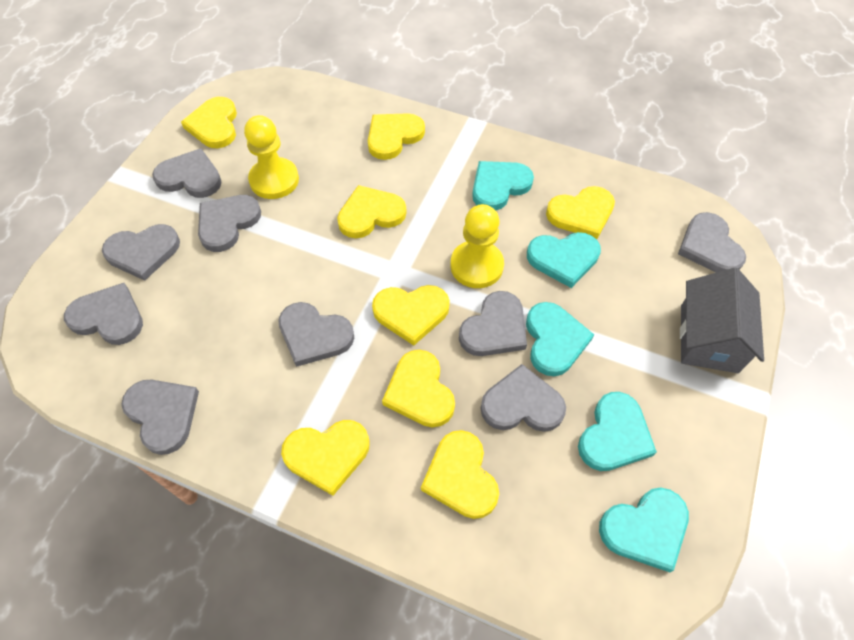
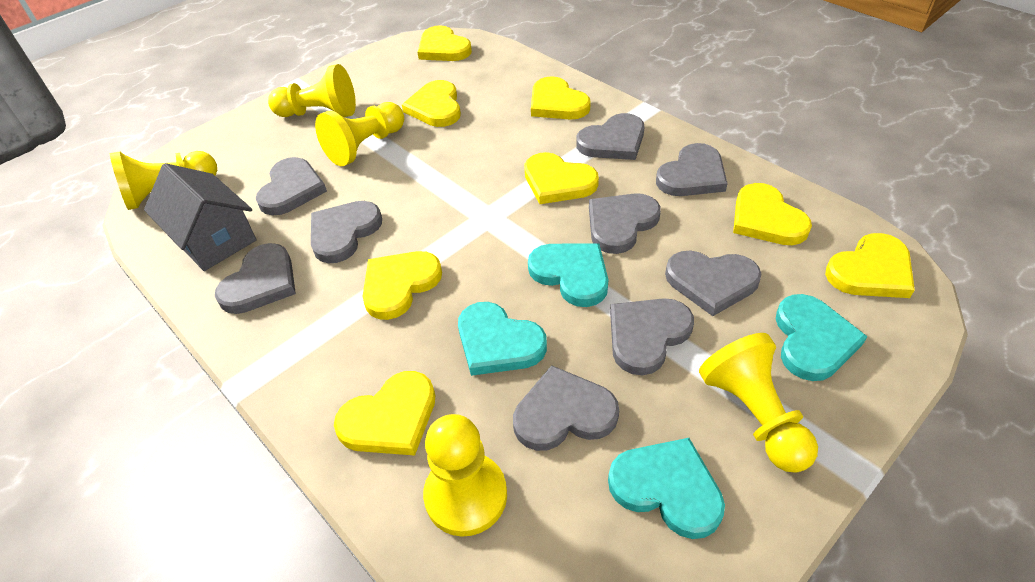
turquoise heart: 5 -> 4
yellow pawn: 2 -> 5

